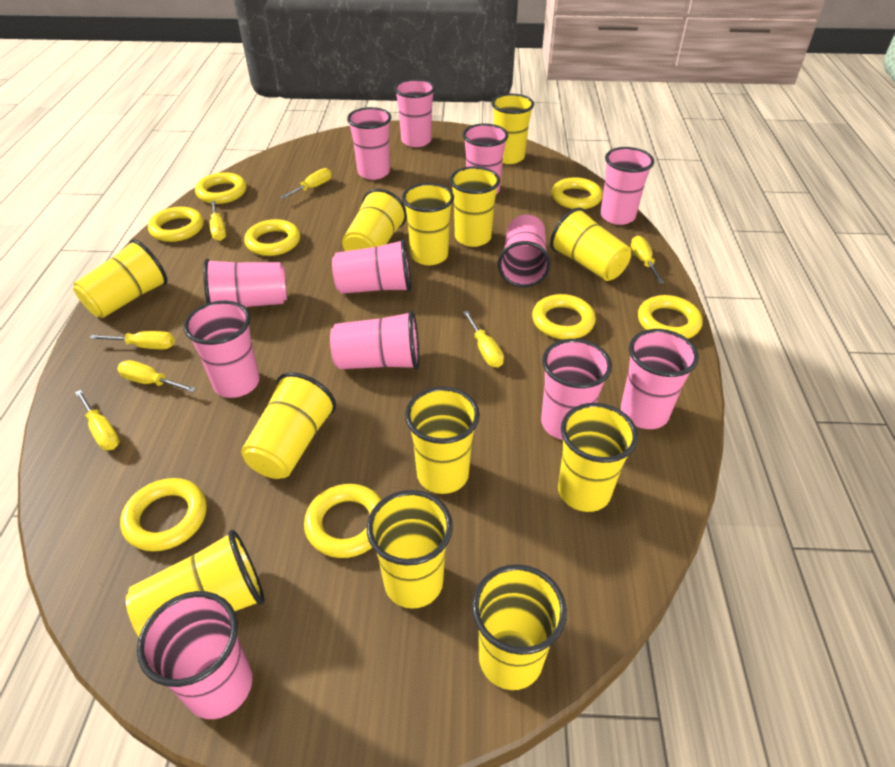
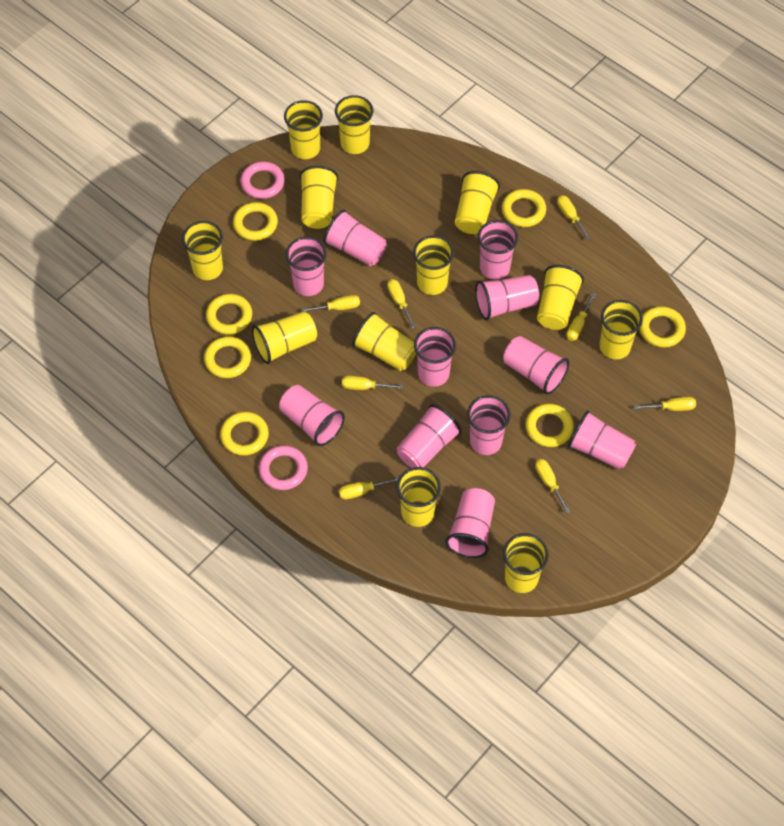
pink cup: 12 -> 11
pink ring: 0 -> 2
yellow ring: 8 -> 7
yellow screwdriver: 7 -> 8

